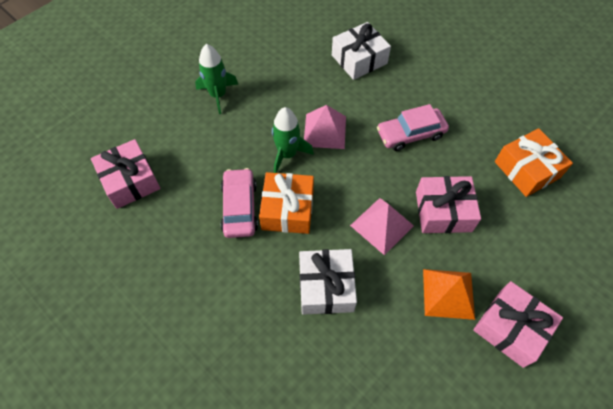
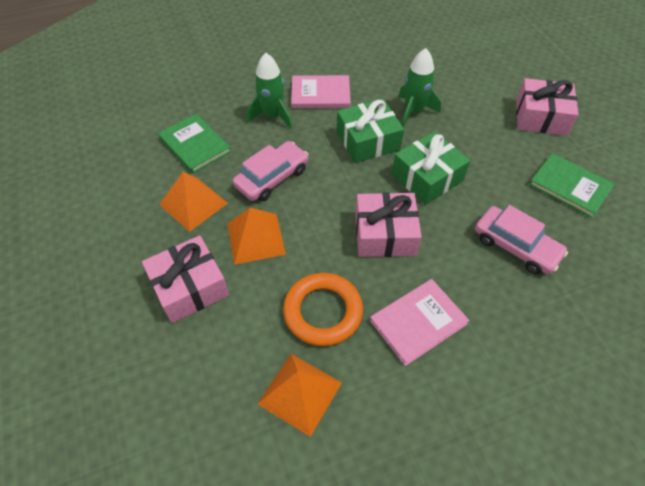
green book: 0 -> 2
green gift: 0 -> 2
orange gift: 2 -> 0
orange pyramid: 1 -> 3
orange ring: 0 -> 1
pink book: 0 -> 2
pink pyramid: 2 -> 0
white gift: 2 -> 0

